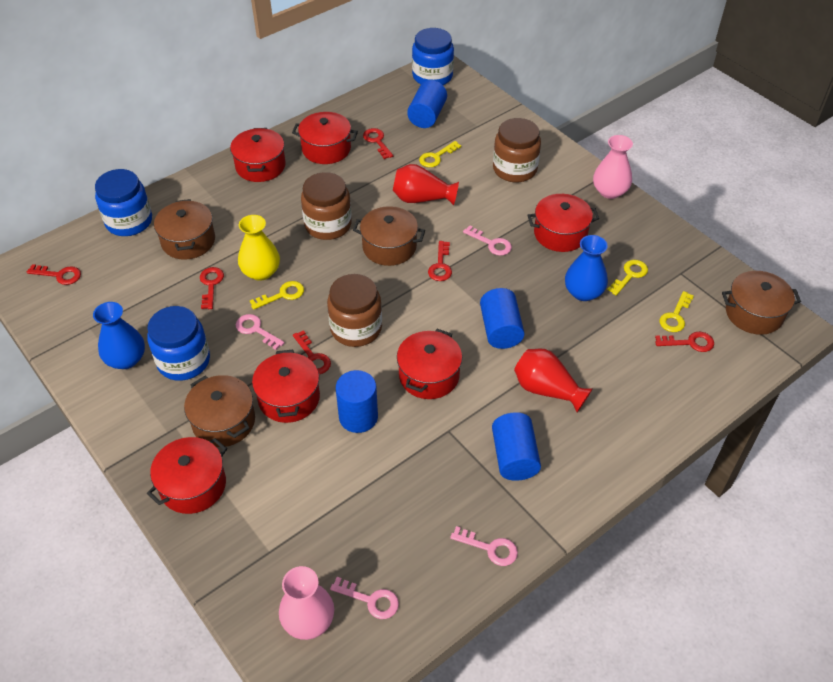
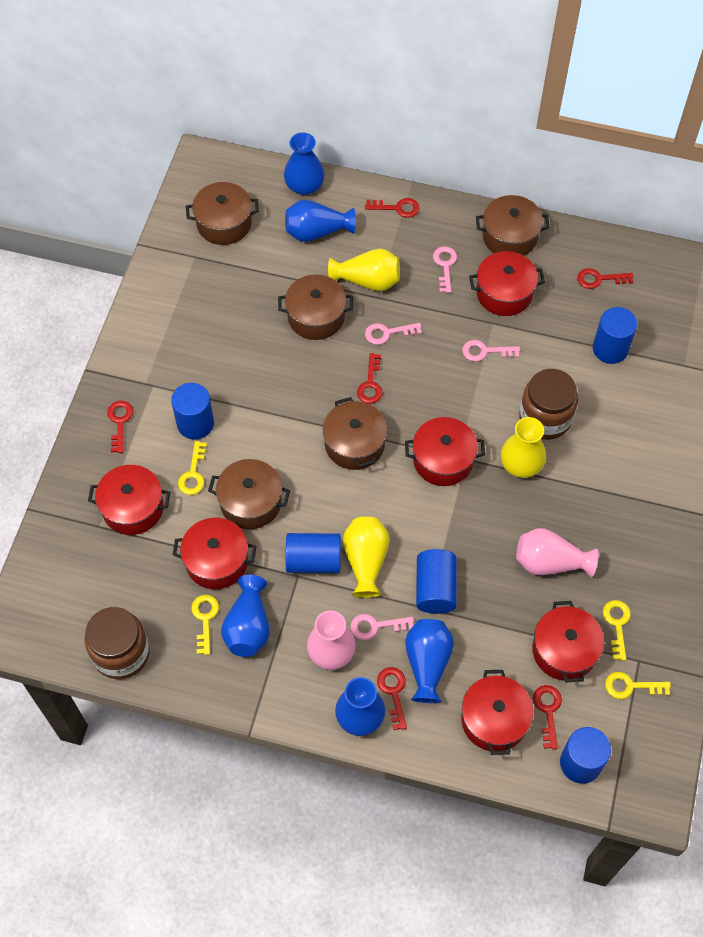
blue cylinder: 4 -> 5
blue jar: 3 -> 0
blue vase: 2 -> 5
brown jar: 3 -> 2
brown pot: 4 -> 5
red vase: 2 -> 0
yellow vase: 1 -> 3

